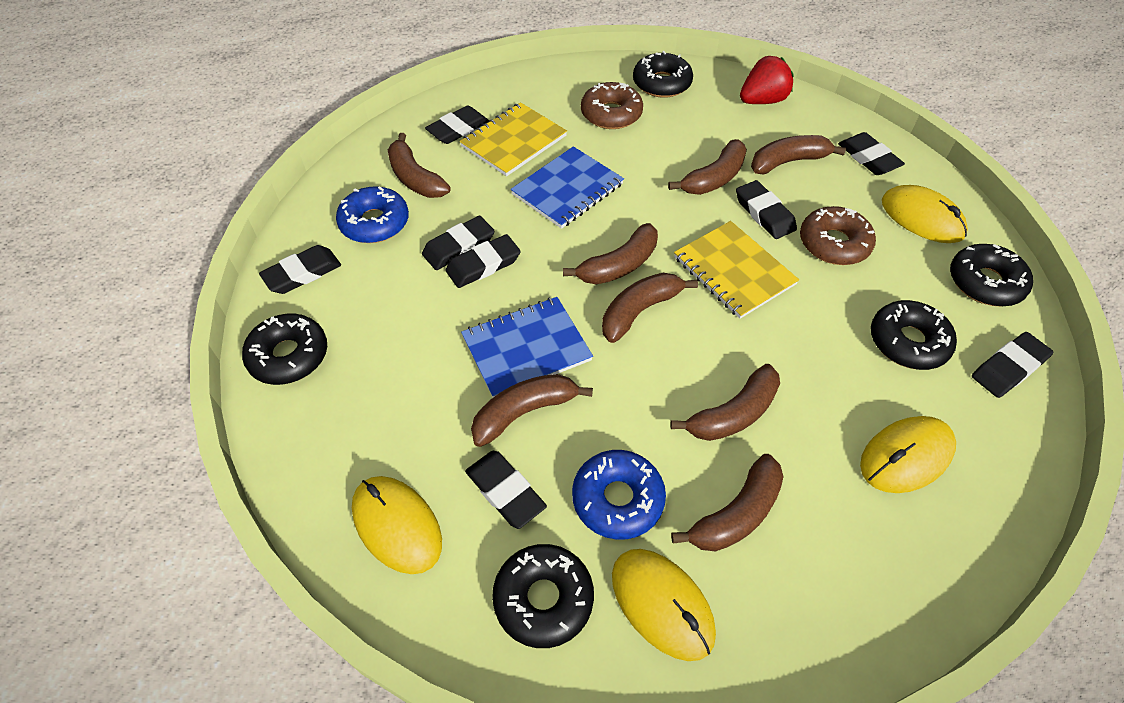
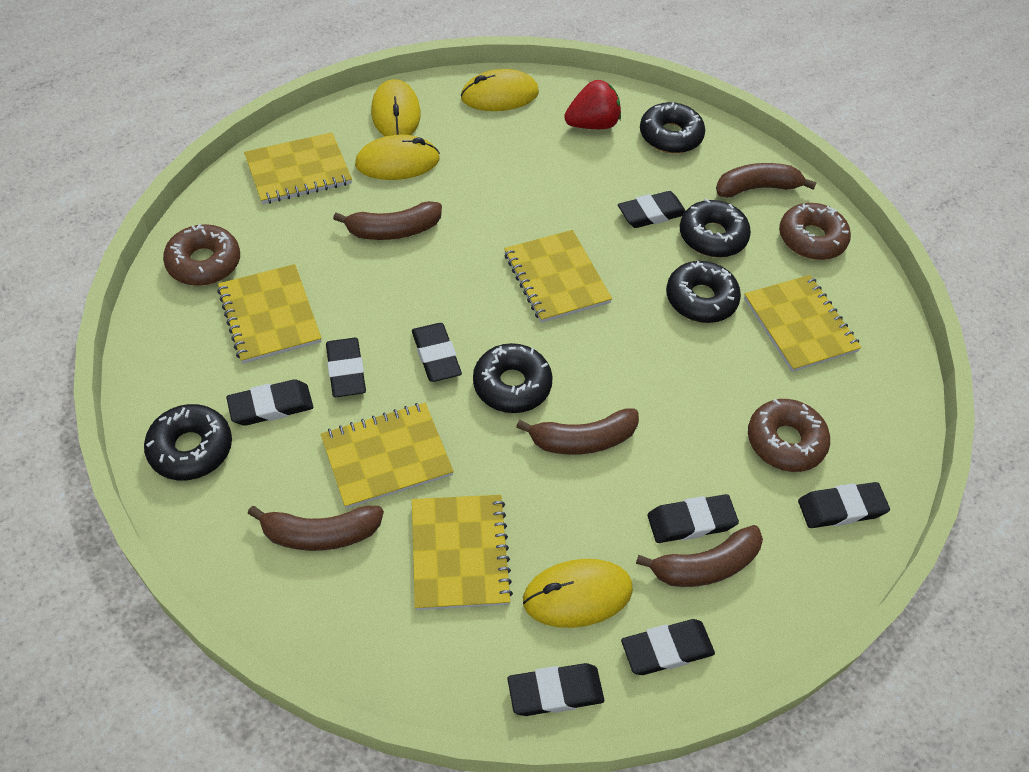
blue donut: 2 -> 0
blue notebook: 2 -> 0
brown banana: 8 -> 5
brown donut: 2 -> 3
yellow notebook: 2 -> 6

